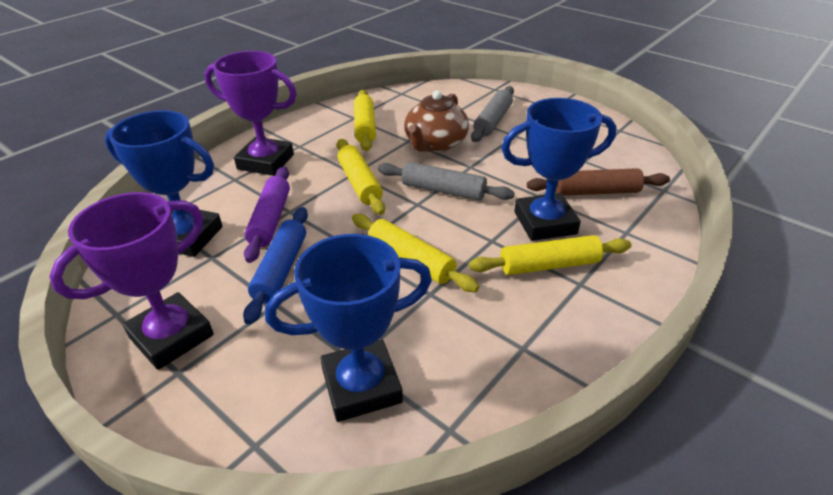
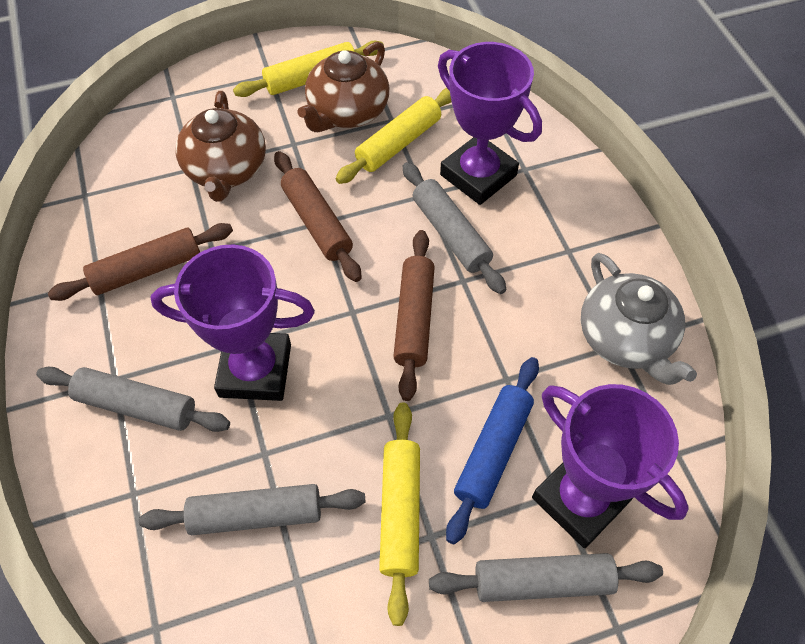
blue trophy: 3 -> 0
brown rolling pin: 1 -> 3
brown teapot: 1 -> 2
grey rolling pin: 2 -> 4
grey teapot: 0 -> 1
purple rolling pin: 1 -> 0
purple trophy: 2 -> 3
yellow rolling pin: 4 -> 3

